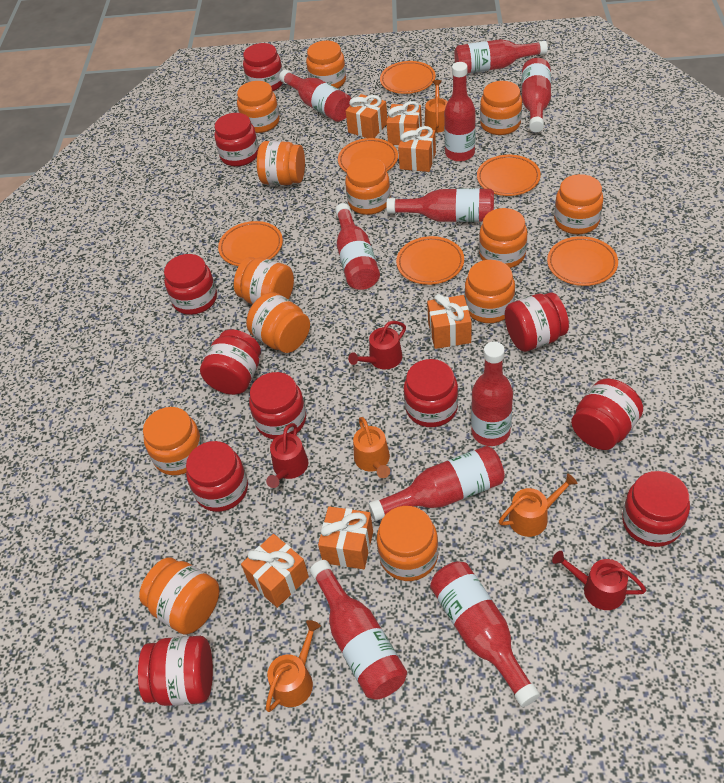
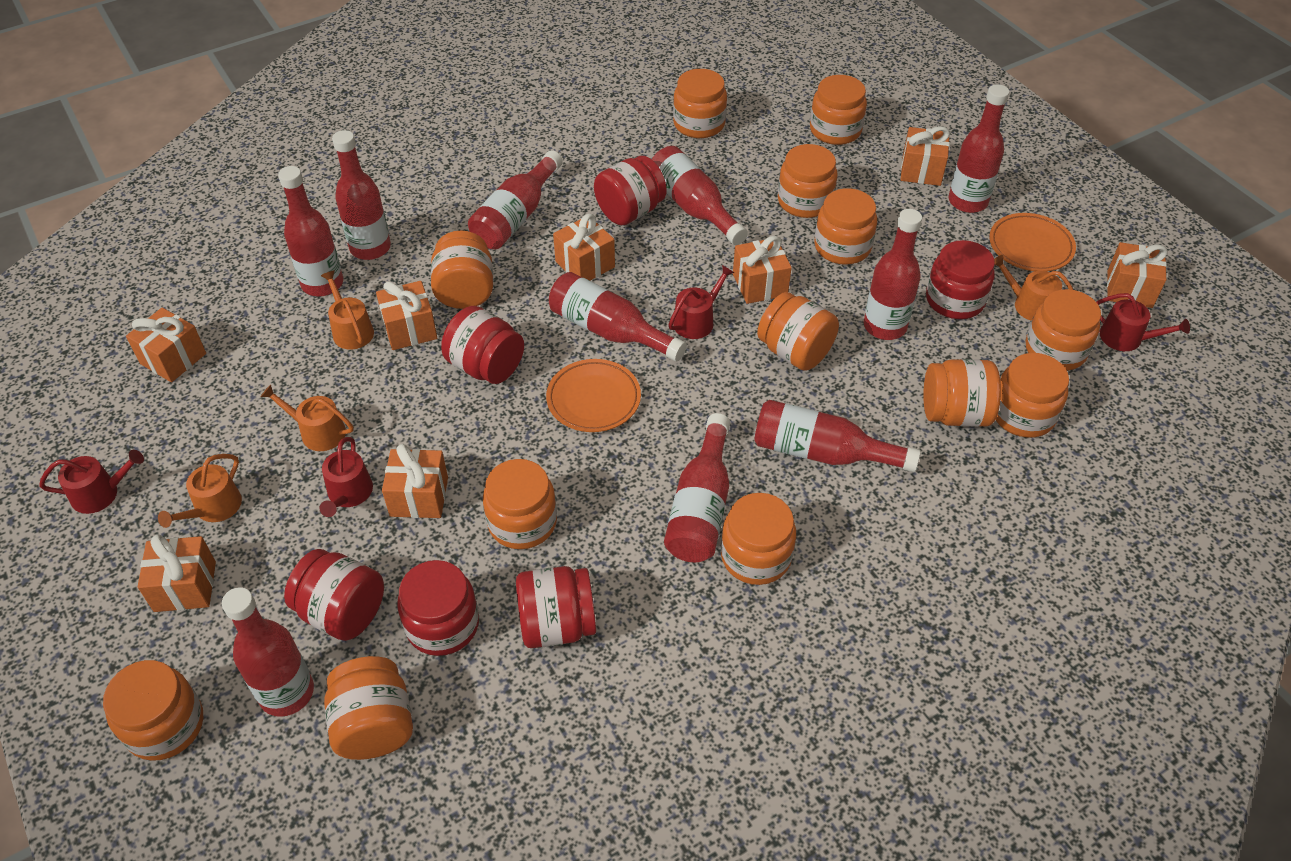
orange gift: 6 -> 8
orange plate: 6 -> 2
red jar: 11 -> 6
red watering can: 3 -> 4

